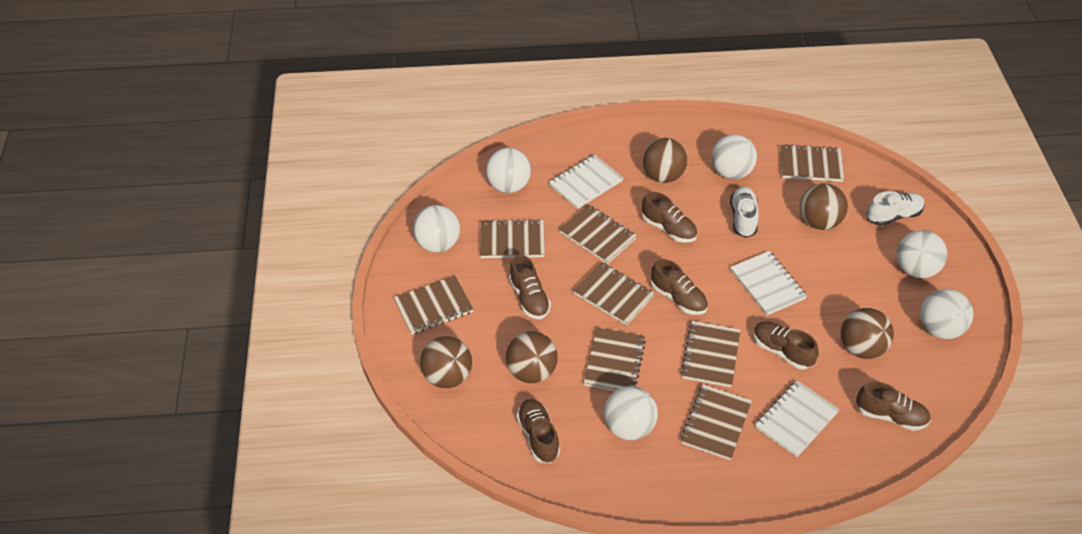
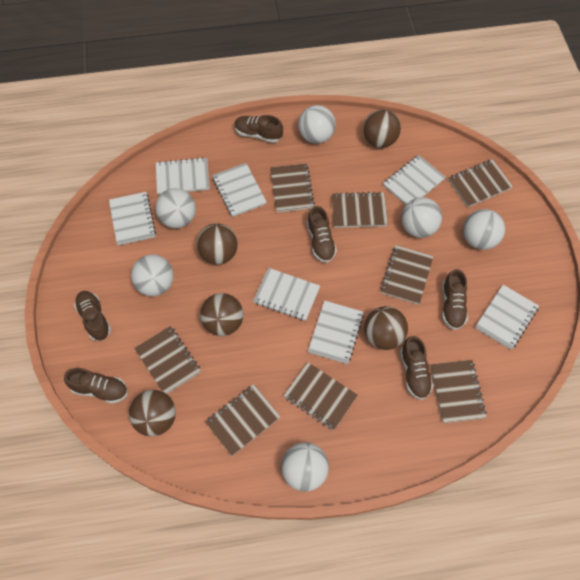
white notebook: 3 -> 7
white shoe: 2 -> 0

